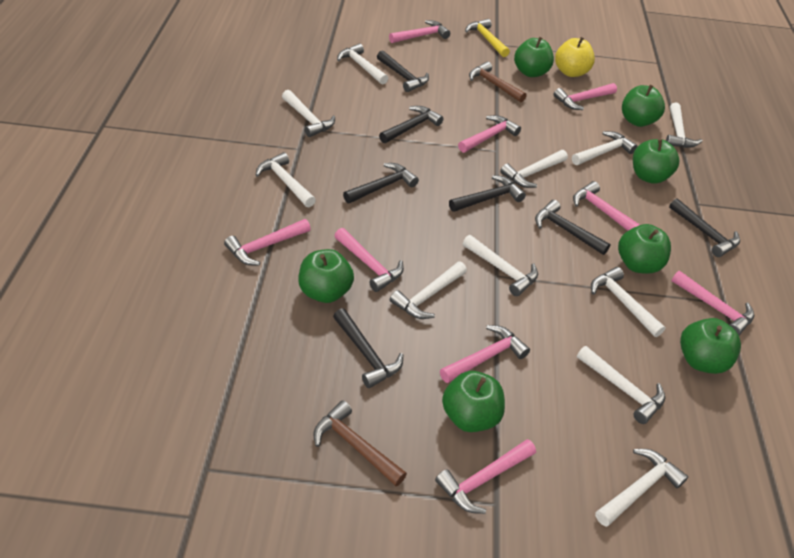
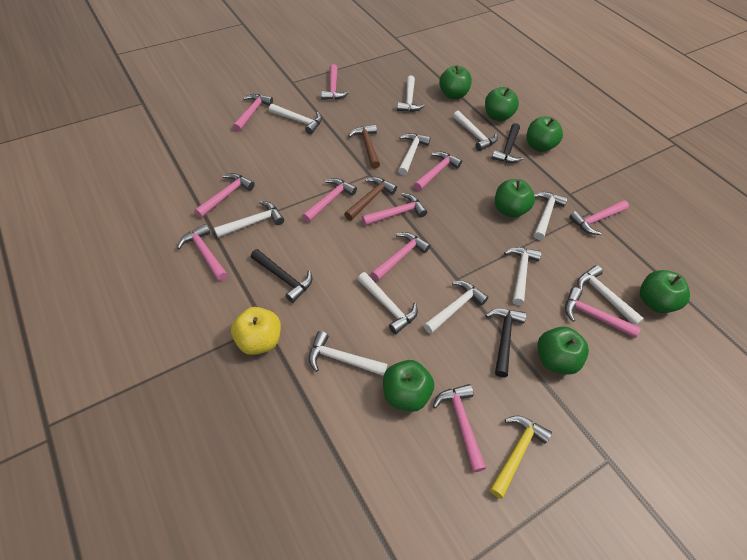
black hammer: 7 -> 3
pink hammer: 9 -> 11

